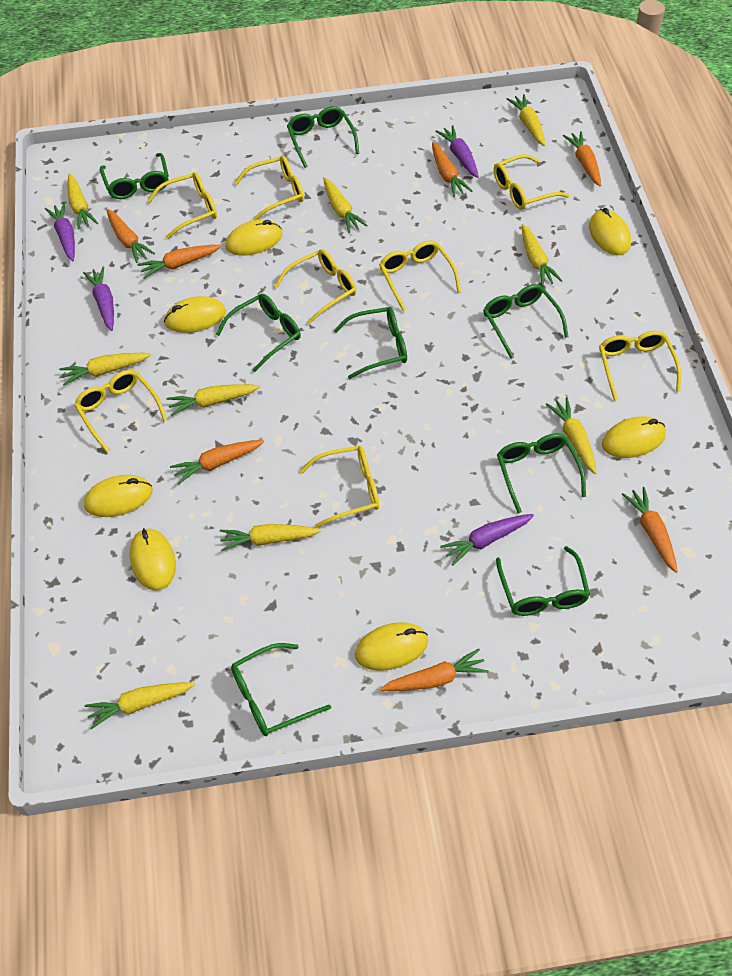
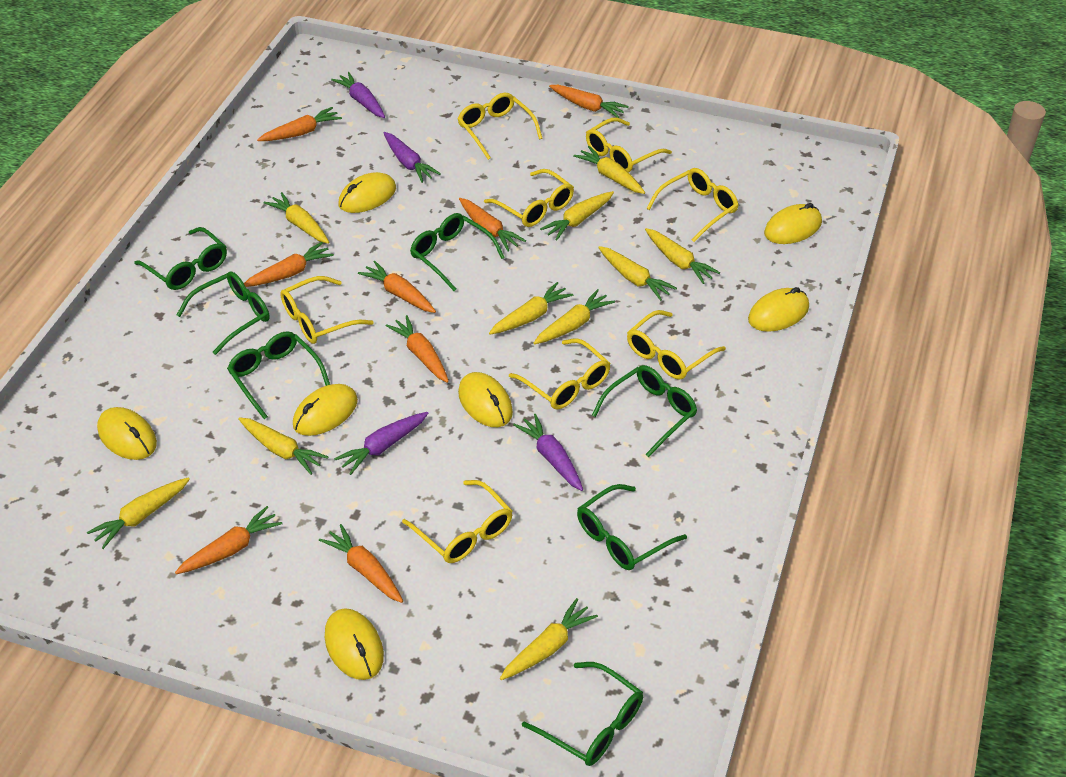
green glasses: 8 -> 7
orange carrot: 7 -> 8
yellow carrot: 9 -> 10

